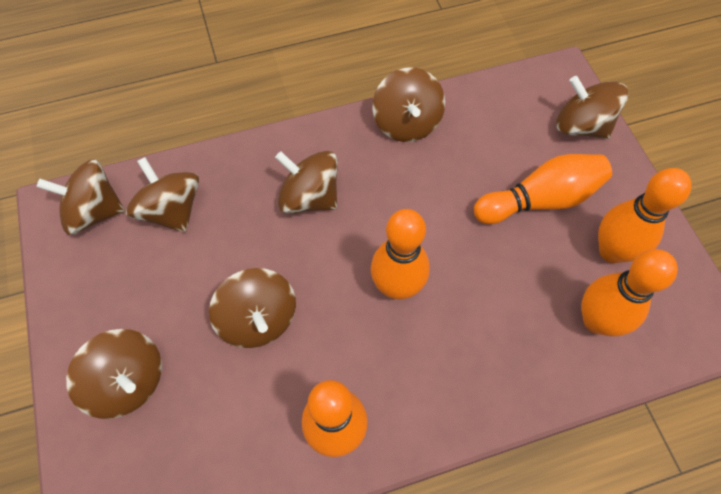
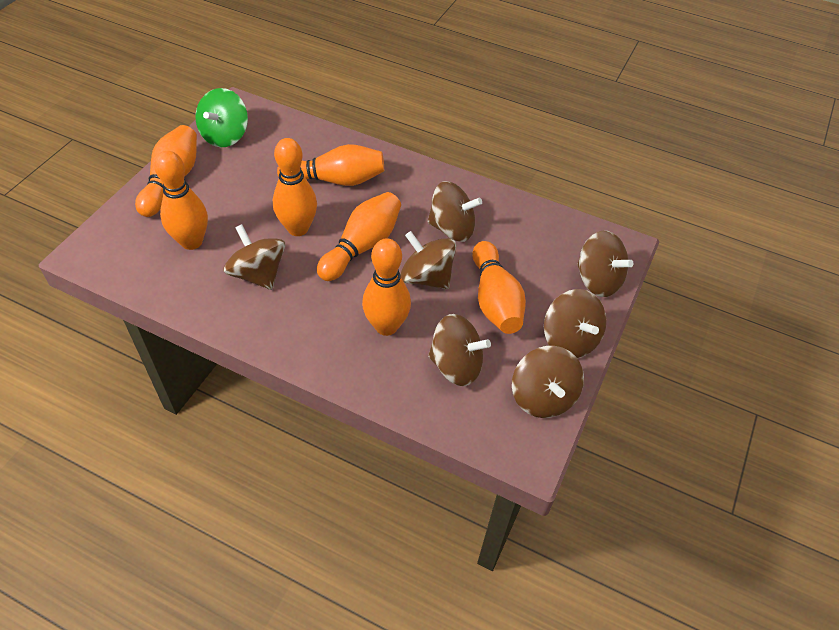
green spinning top: 0 -> 1
orange bowling pin: 5 -> 7

